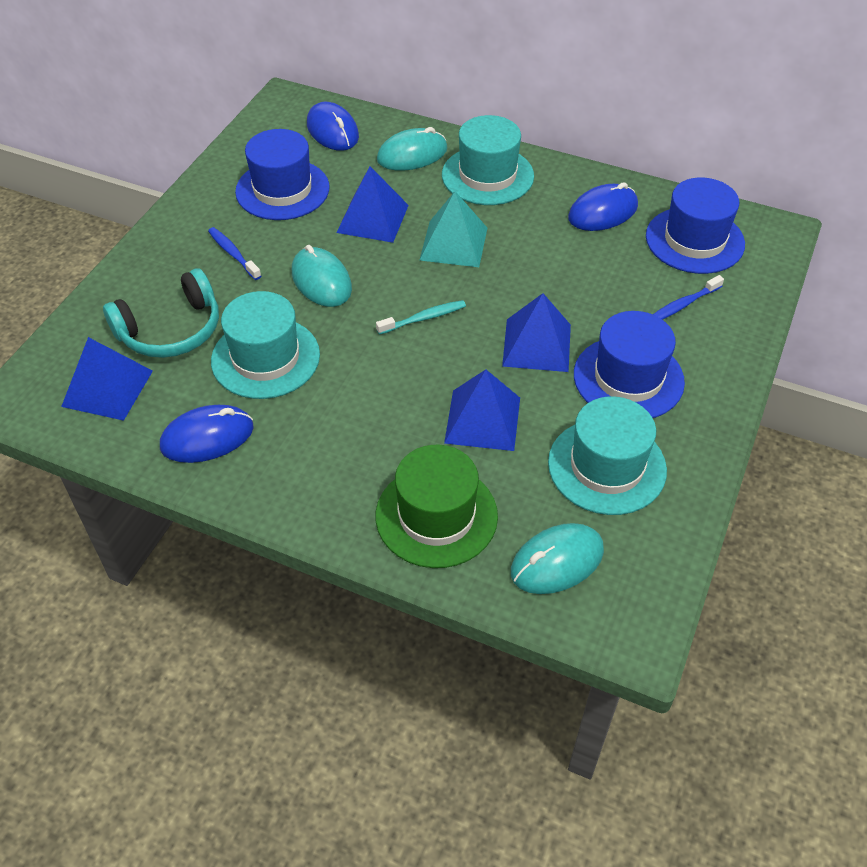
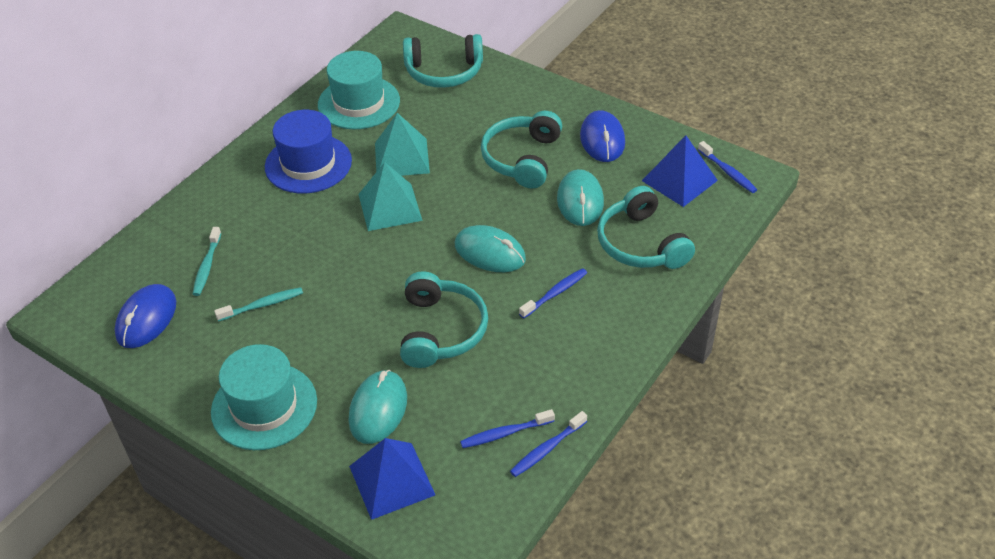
blue hat: 3 -> 1
blue mouse: 3 -> 2
blue pyramid: 4 -> 2
blue toothbrush: 2 -> 4
green hat: 1 -> 0
turquoise hat: 3 -> 2
turquoise headphones: 1 -> 4
turquoise pyramid: 1 -> 2
turquoise toothbrush: 1 -> 2

